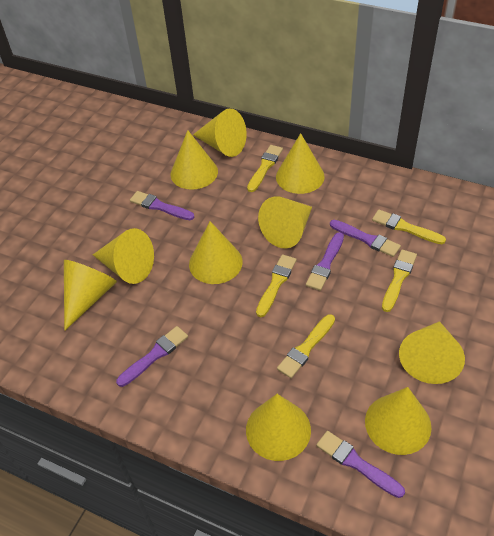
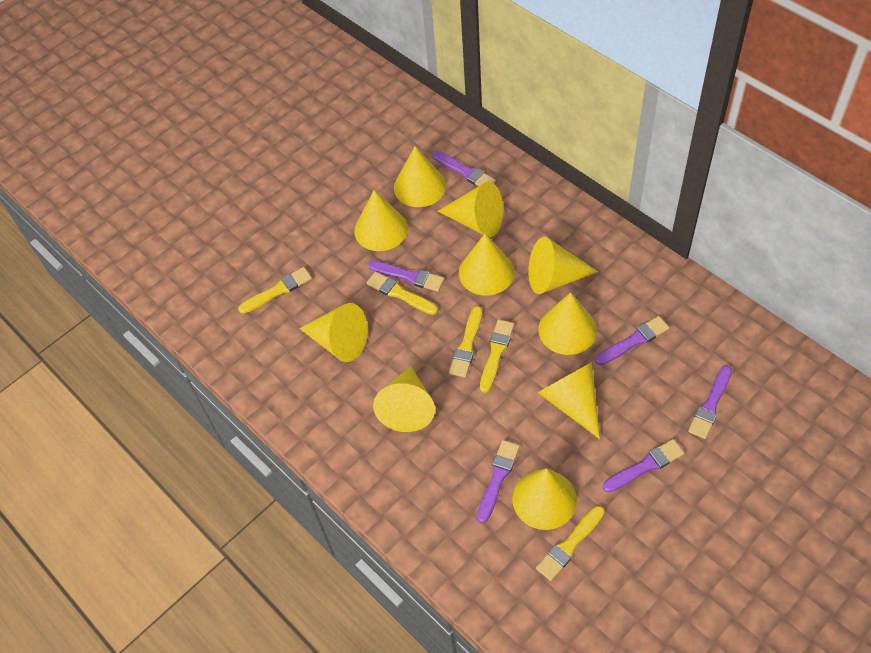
purple brush: 5 -> 6

